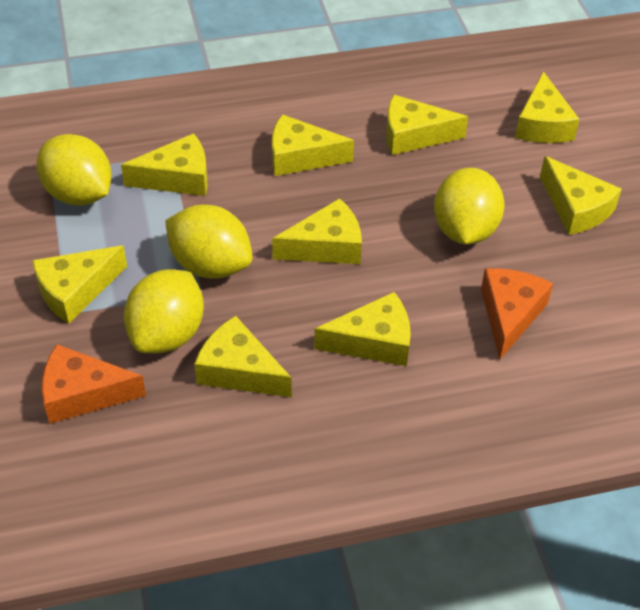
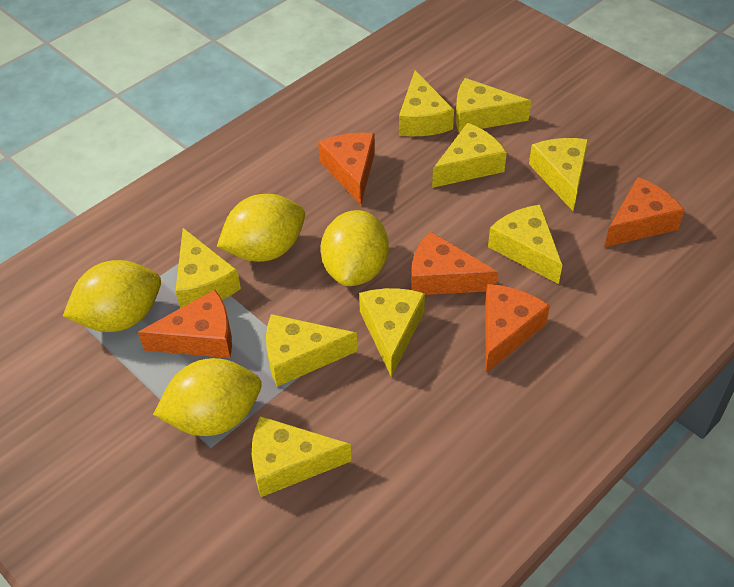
orange cheese: 2 -> 5

